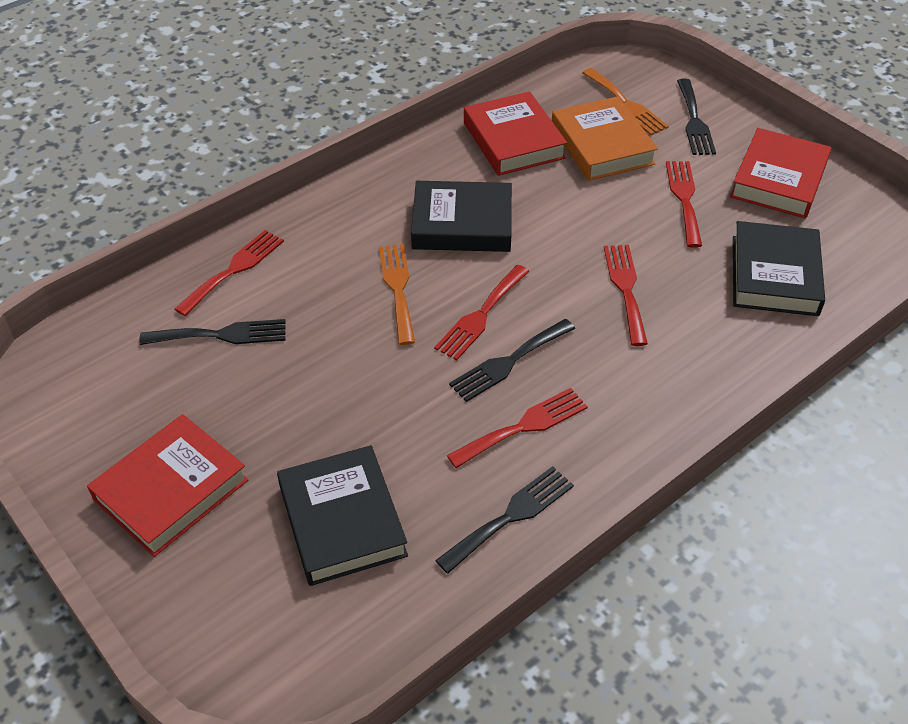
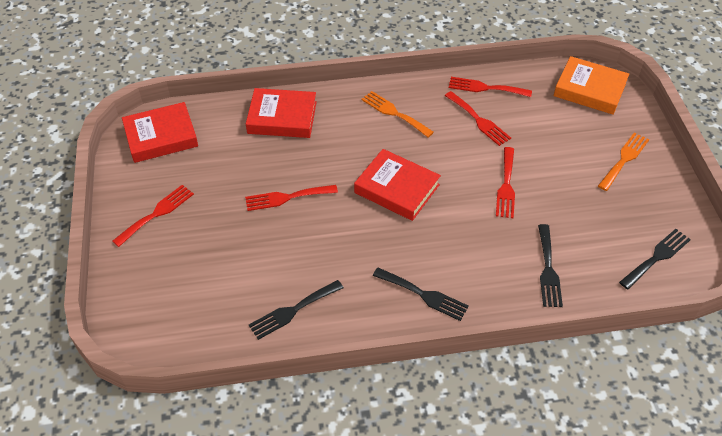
black book: 3 -> 0

